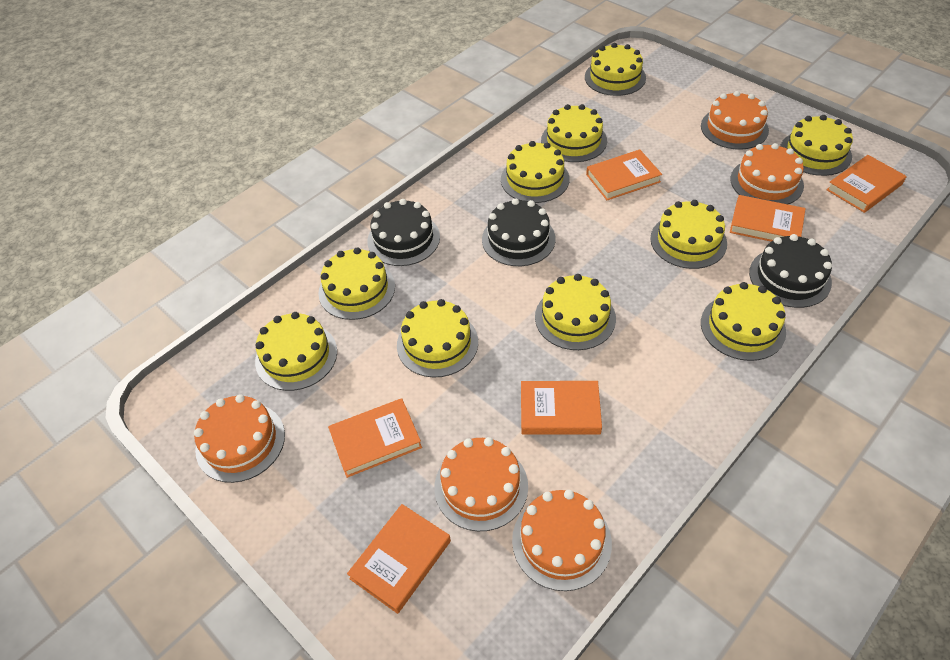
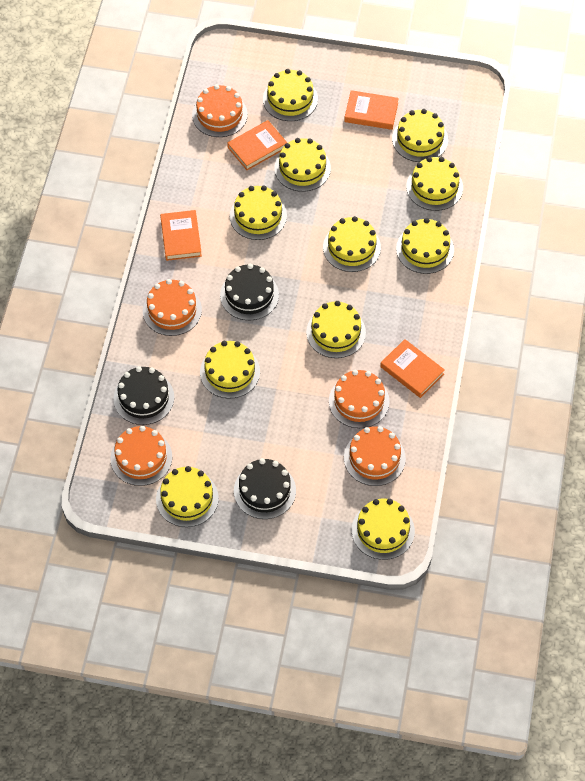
orange book: 6 -> 4
yellow cake: 10 -> 11

